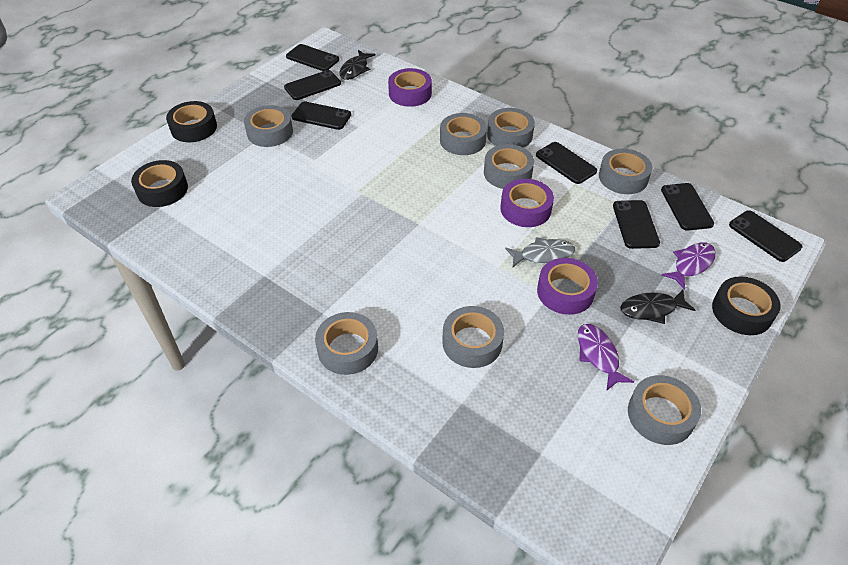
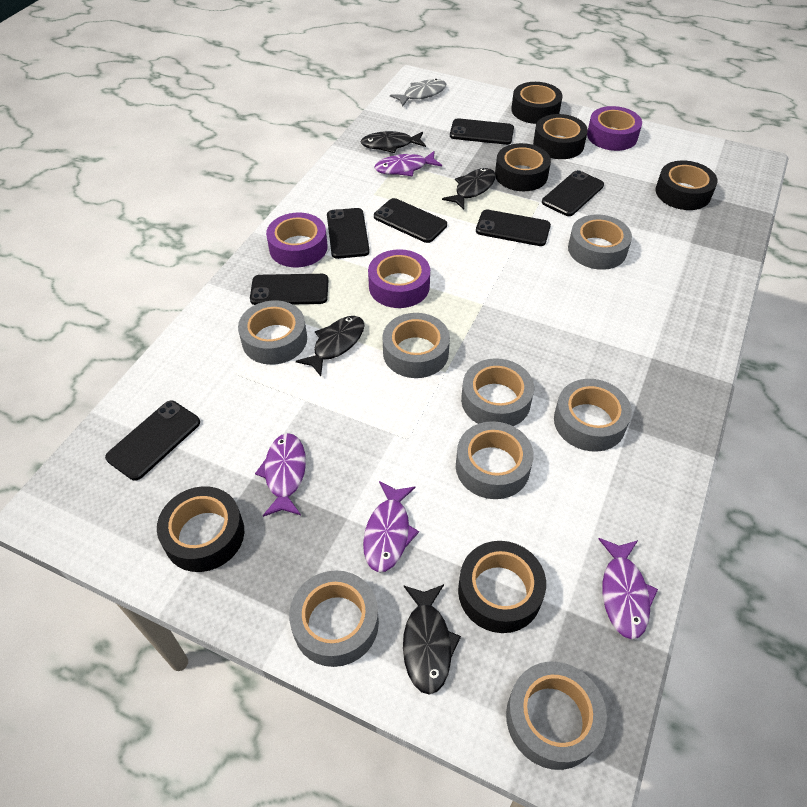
black fish: 2 -> 4
black tape: 3 -> 6
purple fish: 2 -> 4

